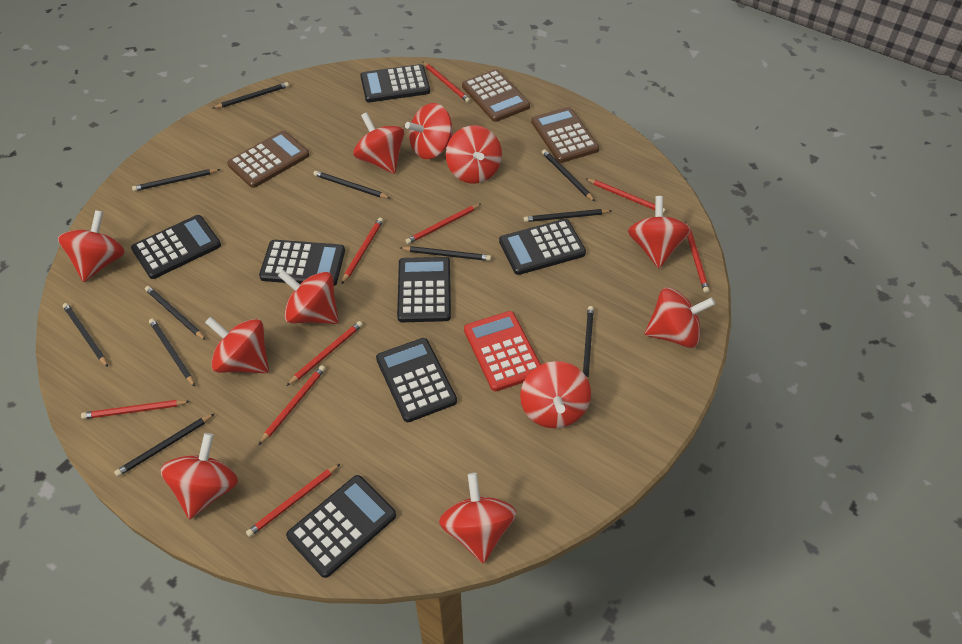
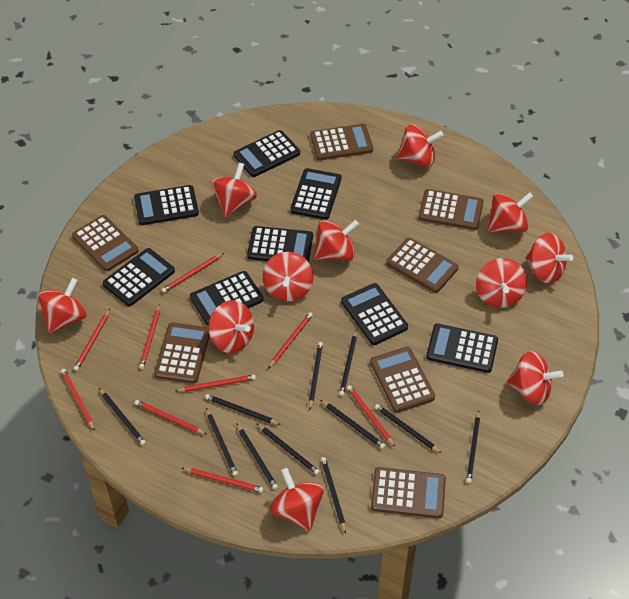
black calculator: 7 -> 8
brown calculator: 3 -> 7
red calculator: 1 -> 0

